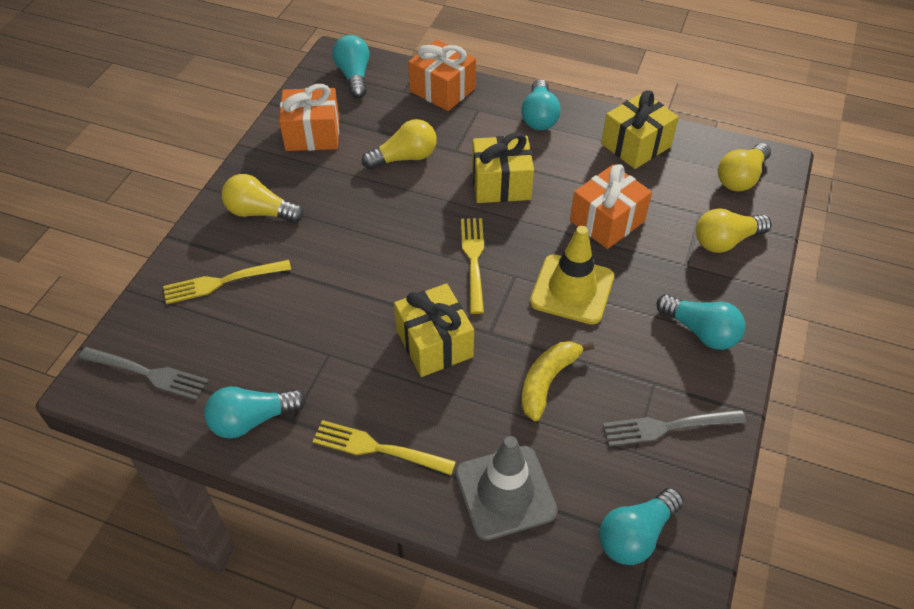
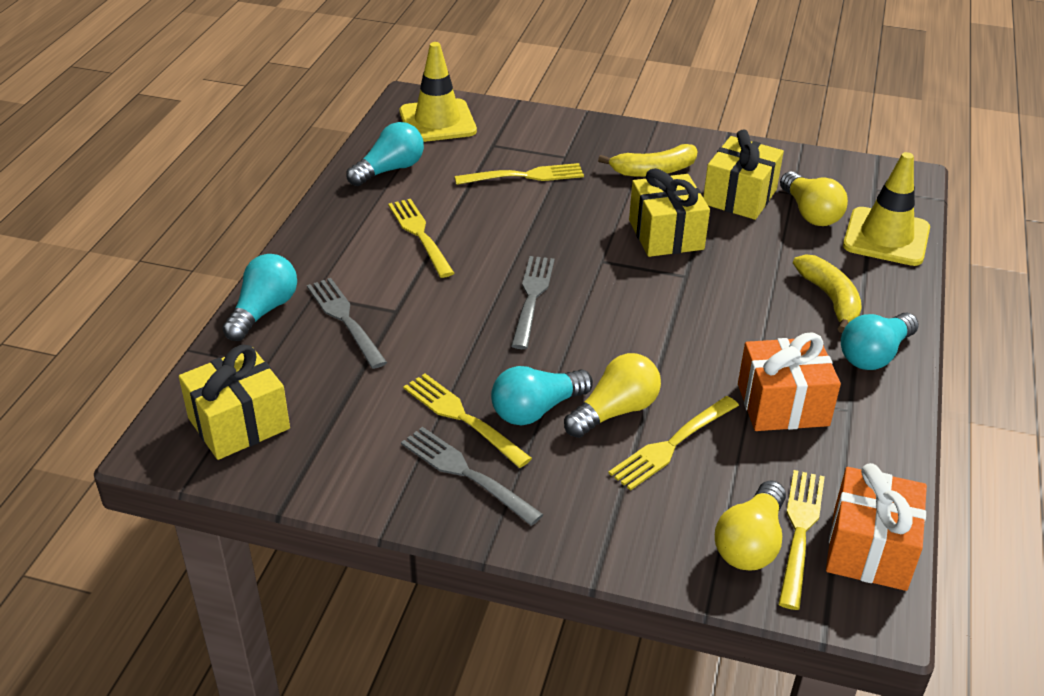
grey fork: 2 -> 3
grey traffic cone: 1 -> 0
orange gift: 3 -> 2
turquoise light bulb: 5 -> 4
yellow banana: 1 -> 2
yellow fork: 3 -> 5
yellow light bulb: 4 -> 3
yellow traffic cone: 1 -> 2

